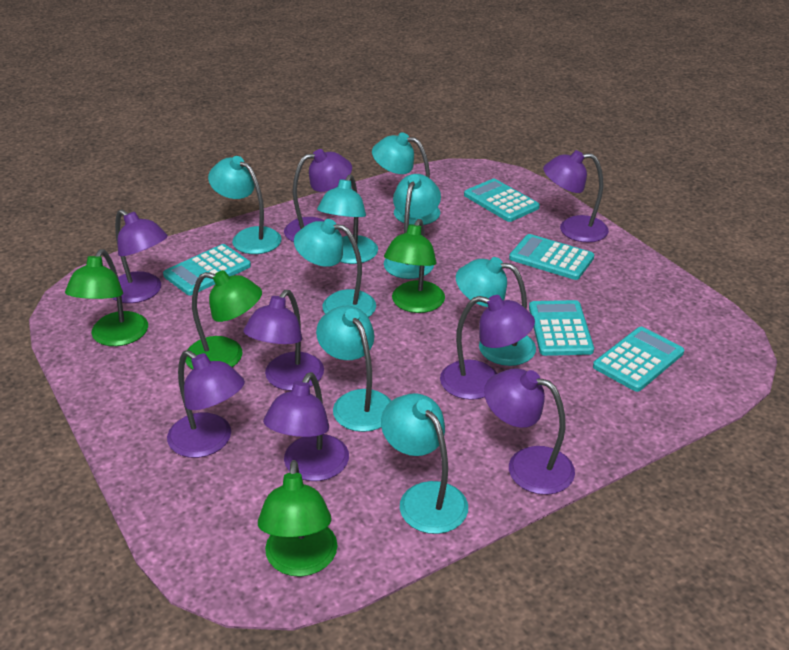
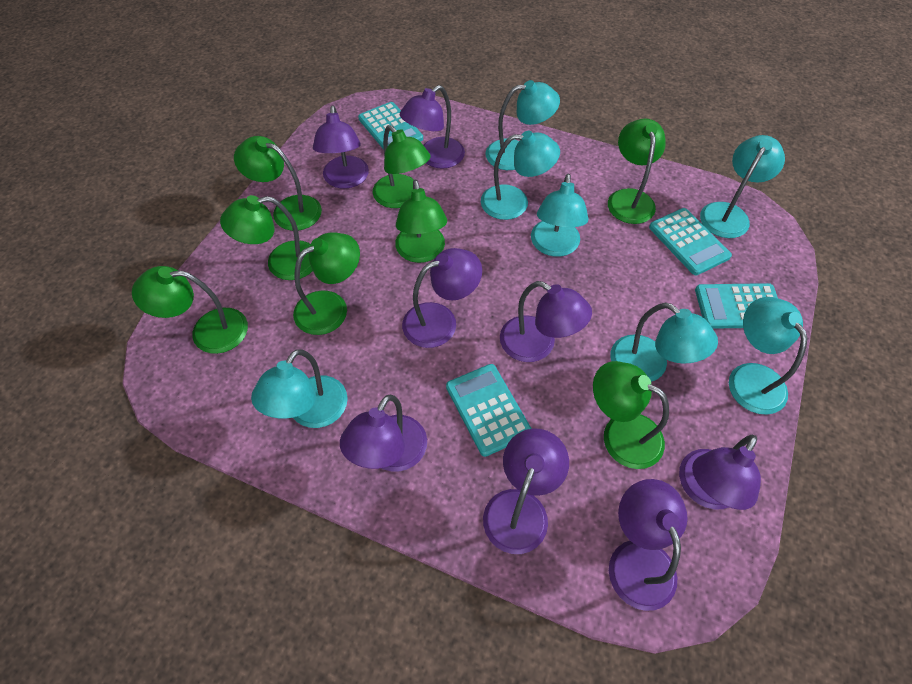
green lamp: 4 -> 8
turquoise calculator: 5 -> 4
turquoise lamp: 8 -> 7

